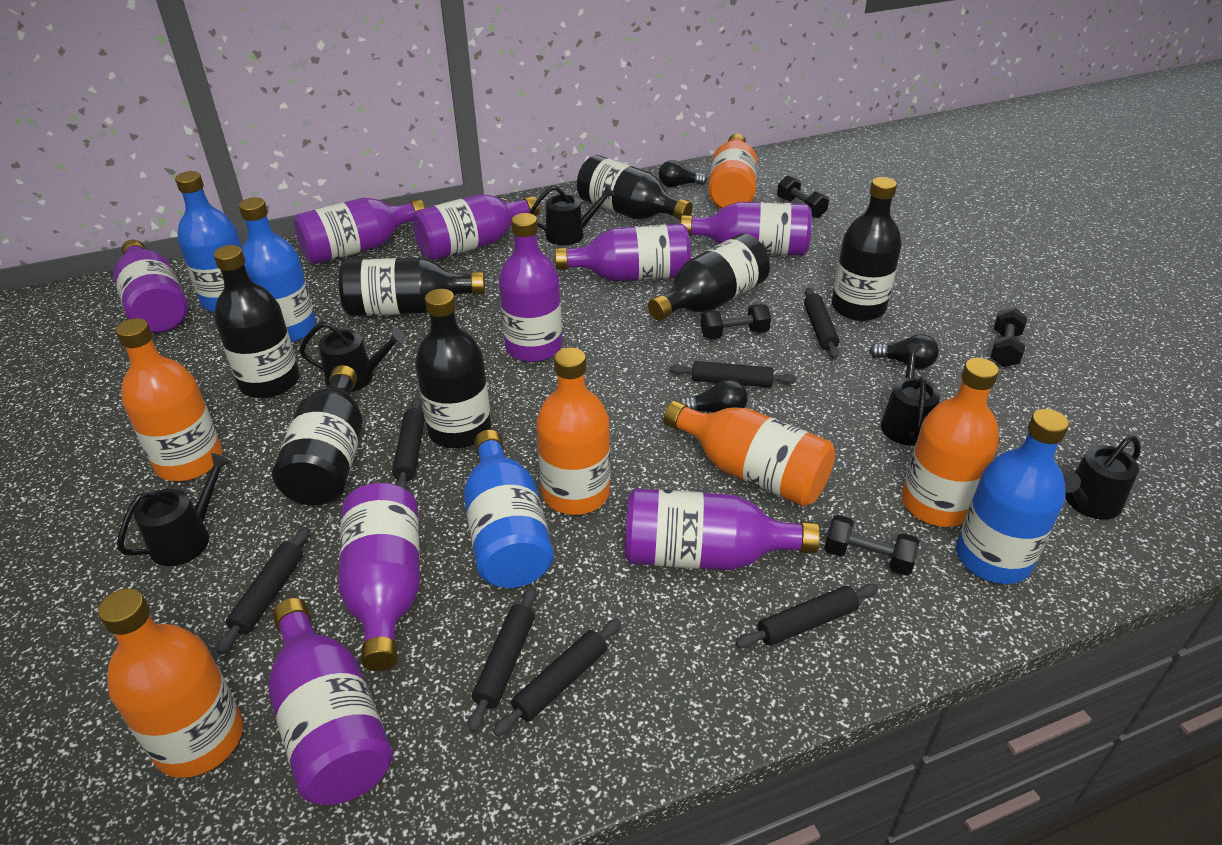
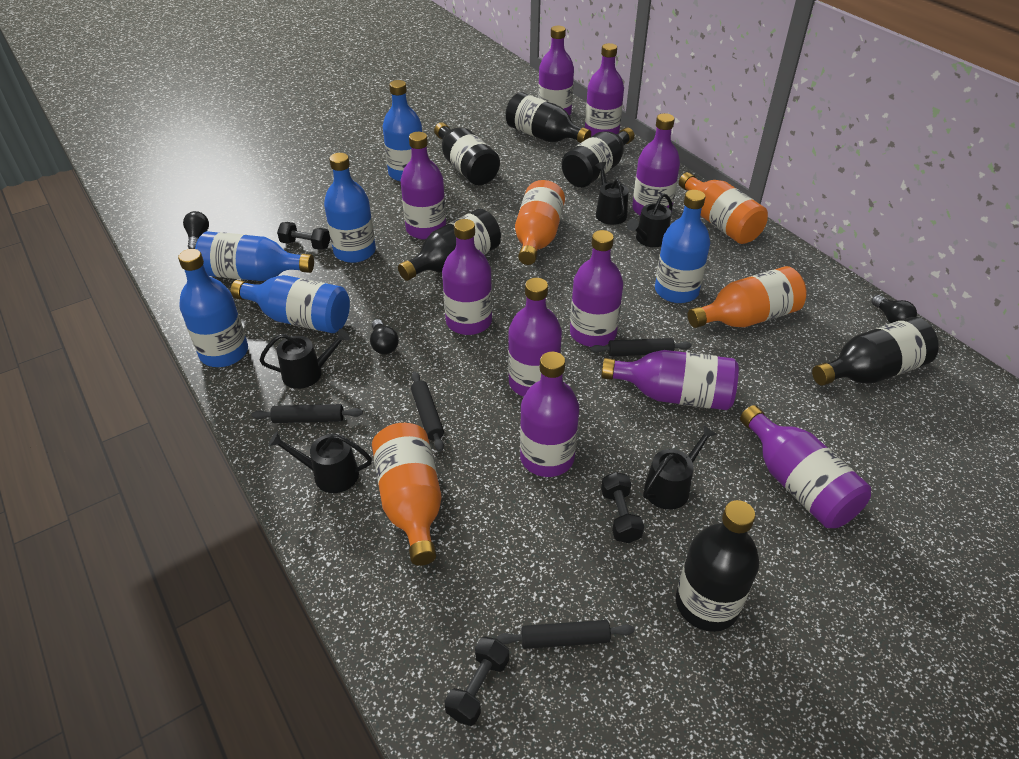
black bottle: 7 -> 6
black dumbbell: 4 -> 3
black rolling pin: 7 -> 4
blue bottle: 4 -> 6
orange bottle: 6 -> 4
purple bottle: 9 -> 10

